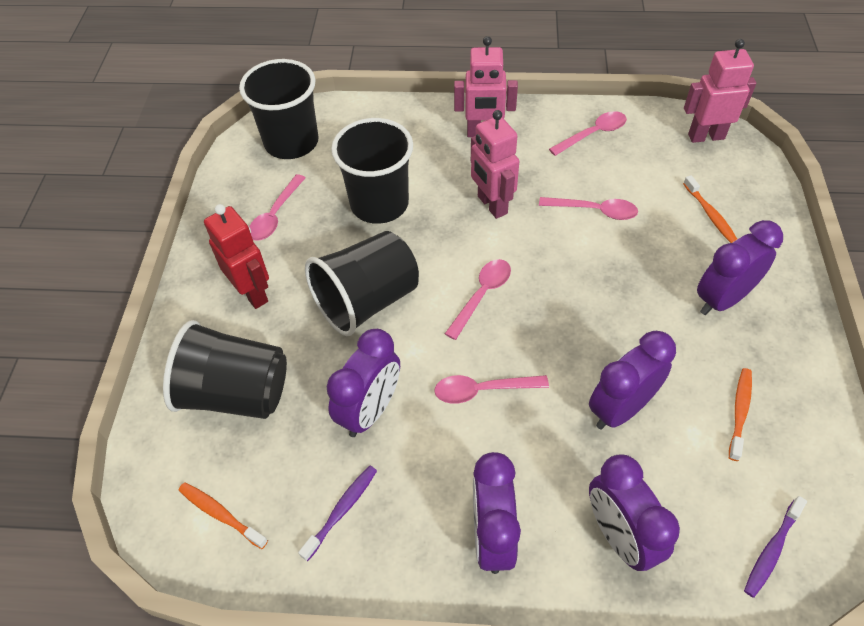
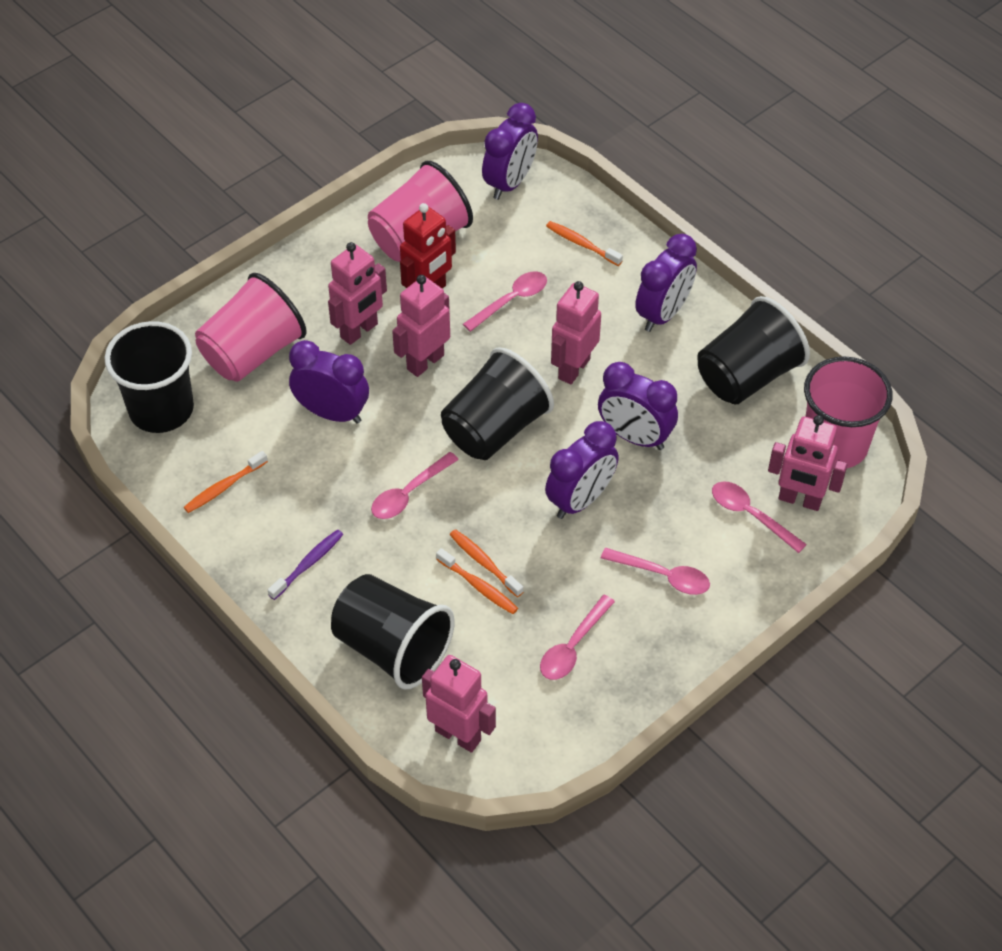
orange toothbrush: 3 -> 4
pink cup: 0 -> 3
pink robot: 3 -> 5
purple toothbrush: 2 -> 1

